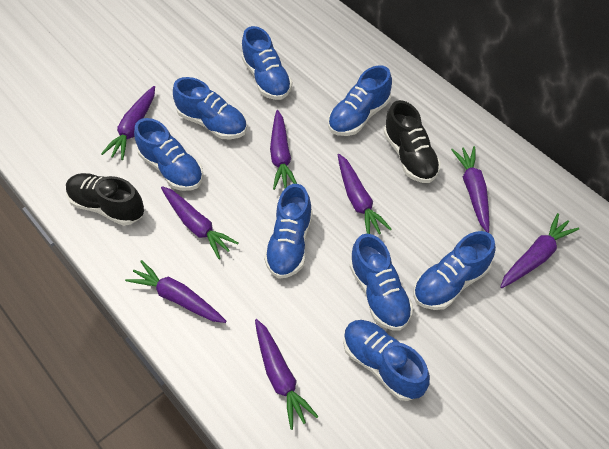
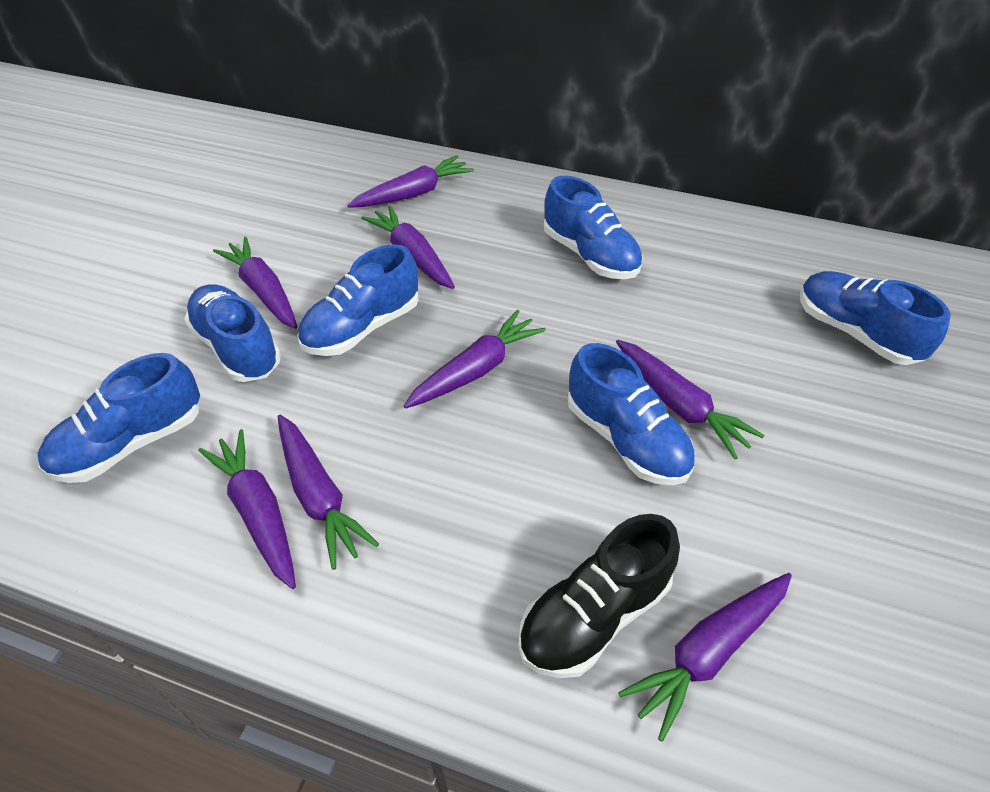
black shoe: 2 -> 1
blue shoe: 8 -> 6

